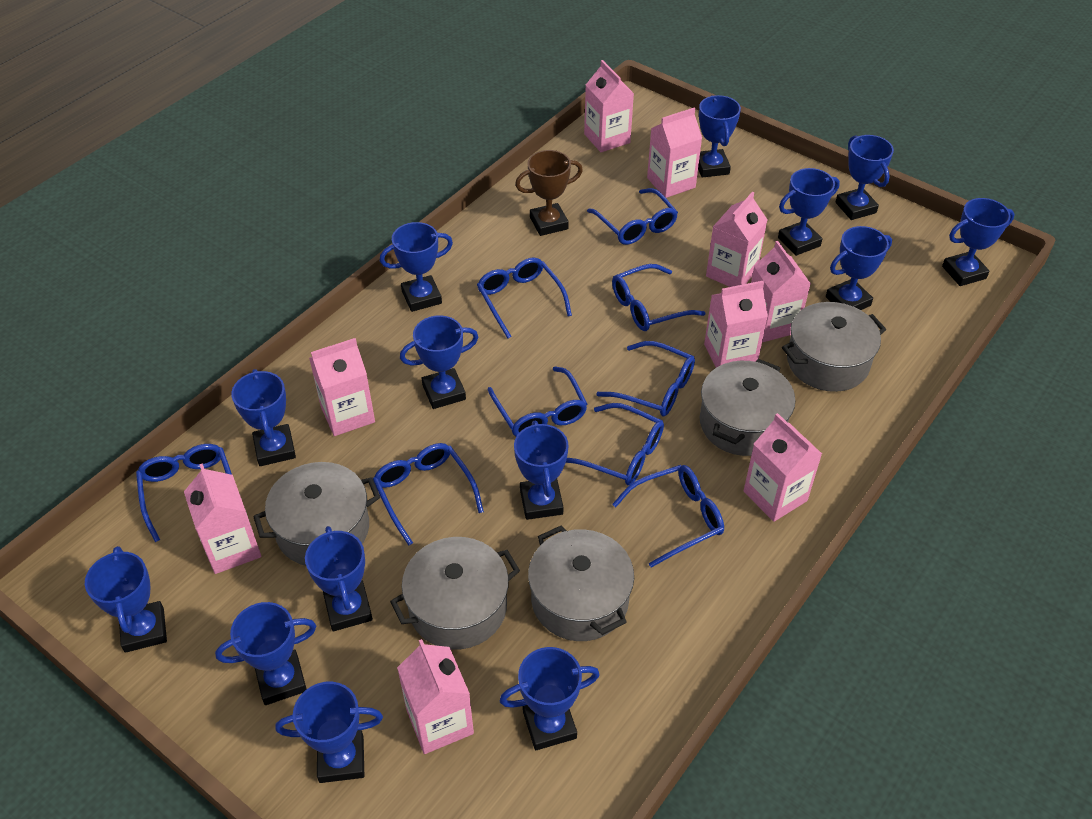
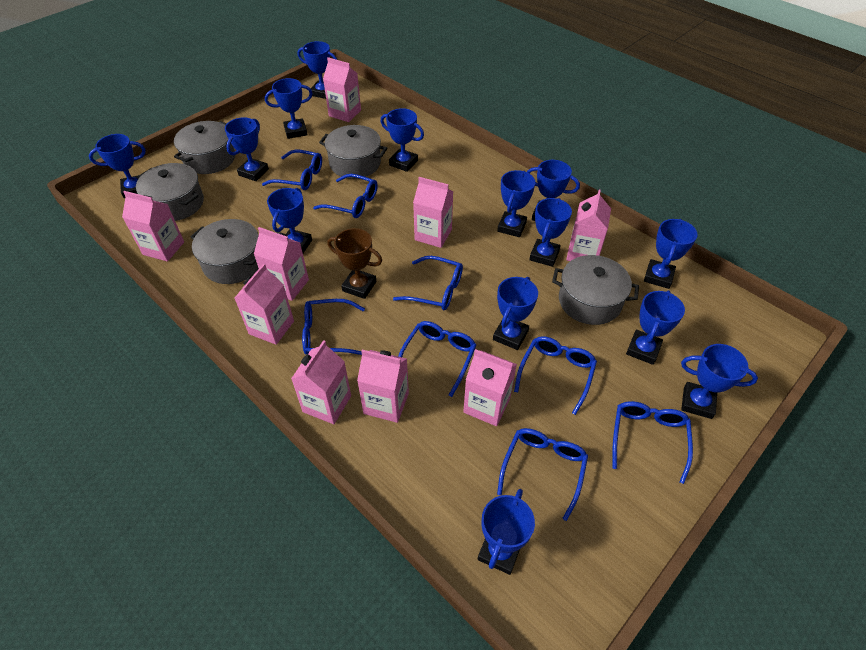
blue glasses: 9 -> 8

